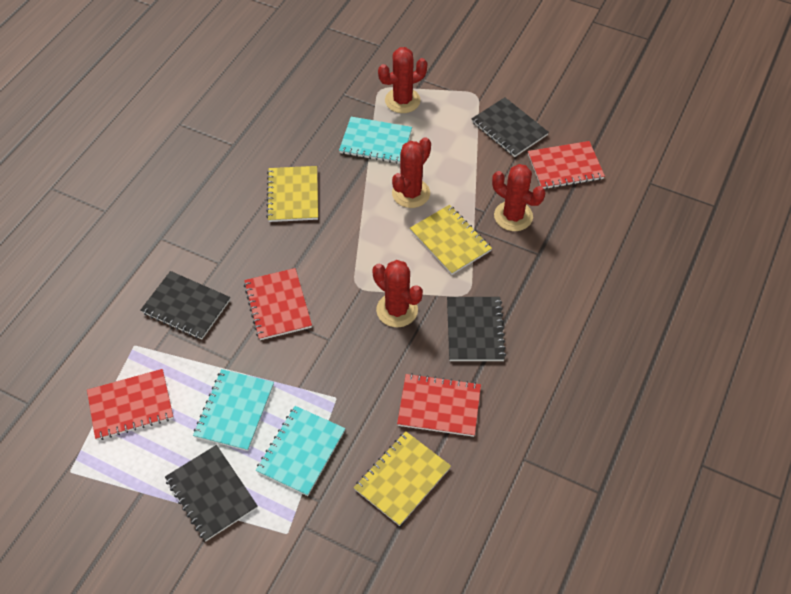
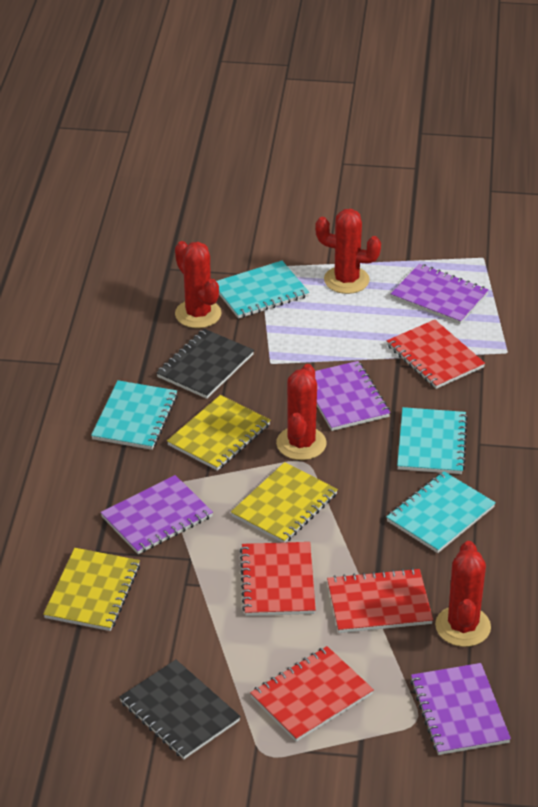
black notebook: 4 -> 2
purple notebook: 0 -> 4
turquoise notebook: 3 -> 4

